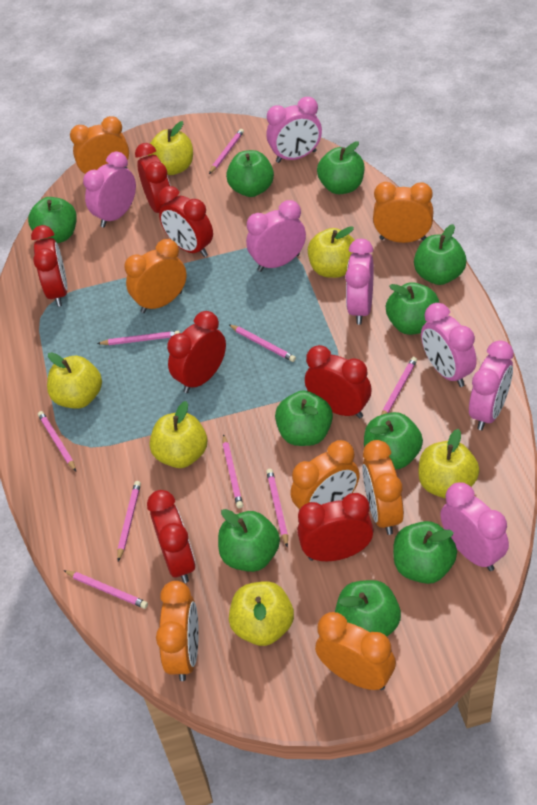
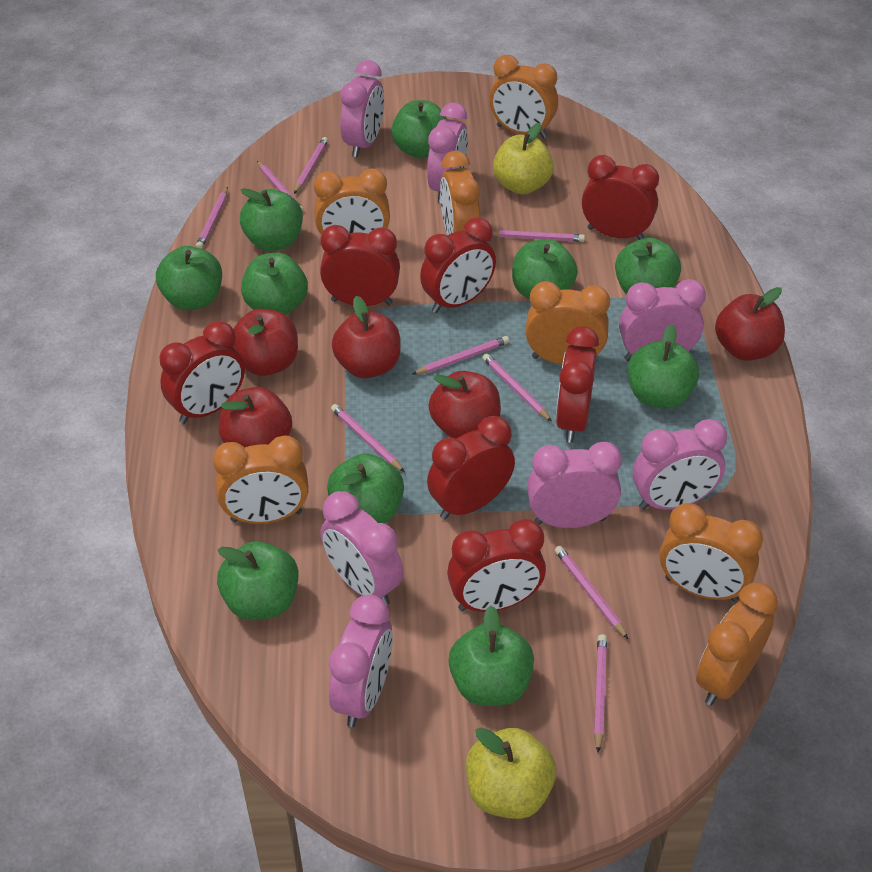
red apple: 0 -> 5
yellow apple: 6 -> 2

